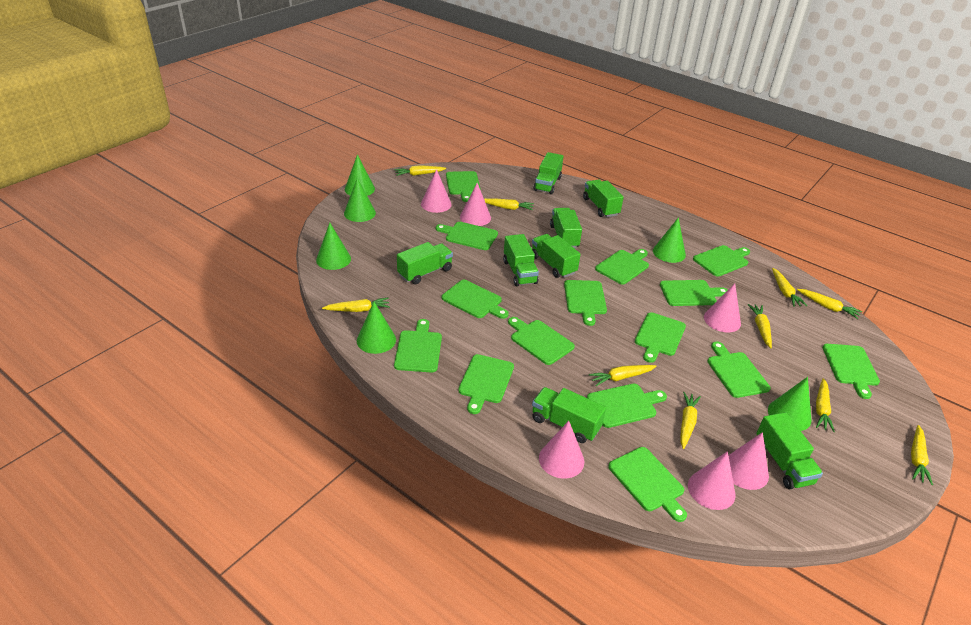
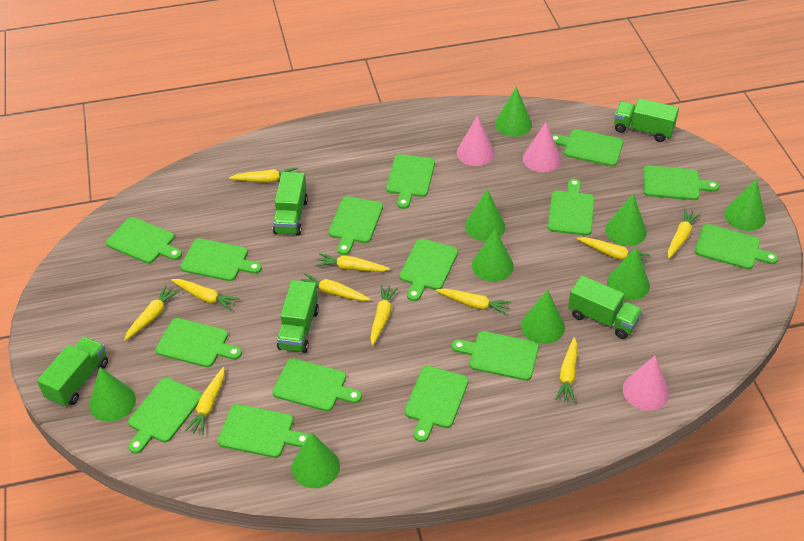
green cone: 6 -> 9
green truck: 8 -> 5
pink cone: 6 -> 3
yellow carrot: 10 -> 11

